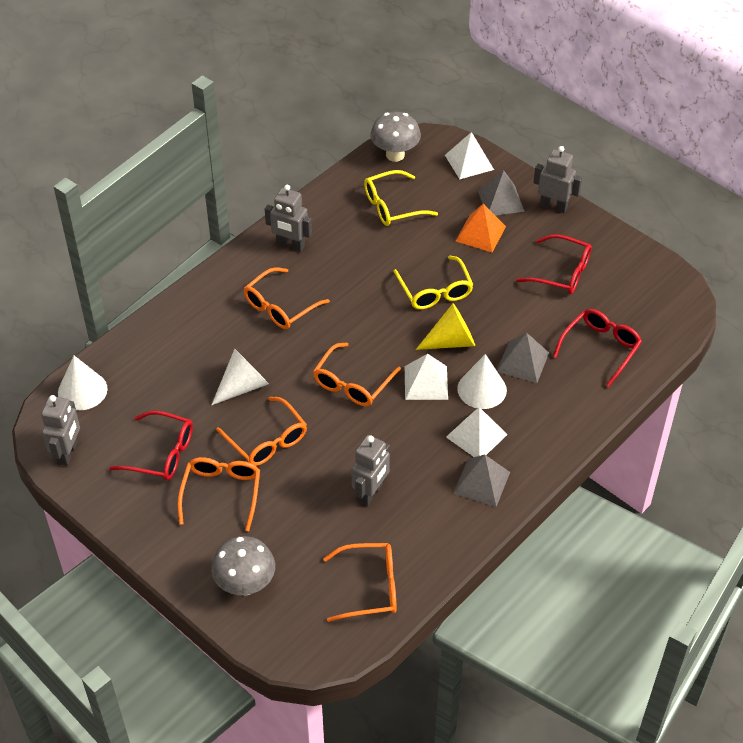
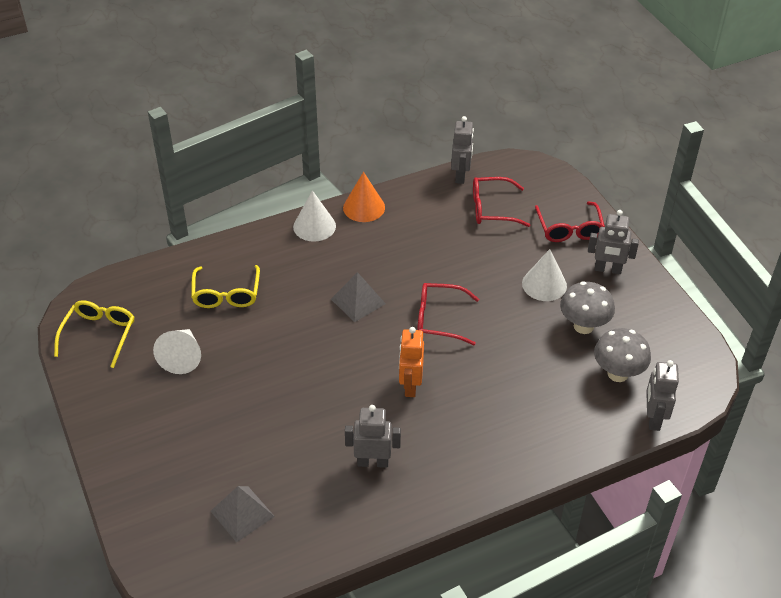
grey pyramid: 3 -> 2
orange cone: 0 -> 1
orange glasses: 5 -> 0
orange pyramid: 1 -> 0
orange robot: 0 -> 1
white pyramid: 3 -> 0
yellow cone: 1 -> 0

